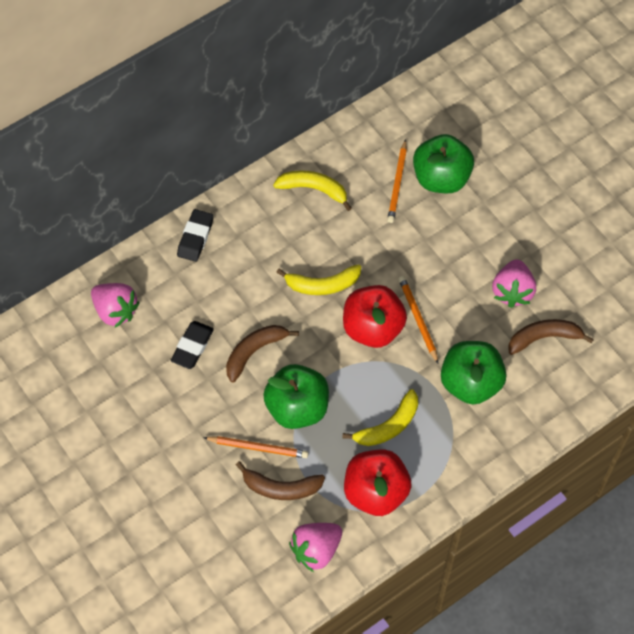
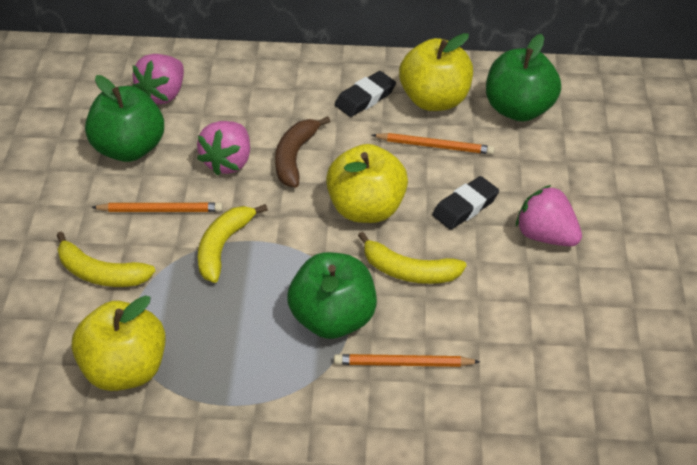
brown banana: 3 -> 1
red apple: 2 -> 0
yellow apple: 0 -> 3

